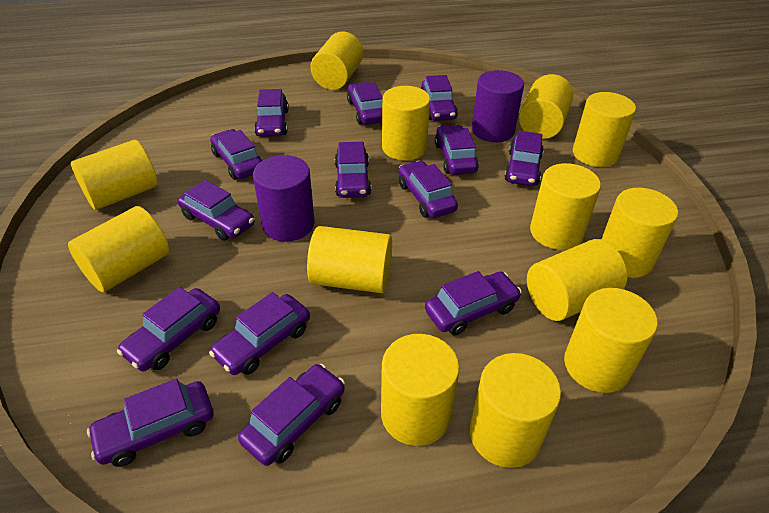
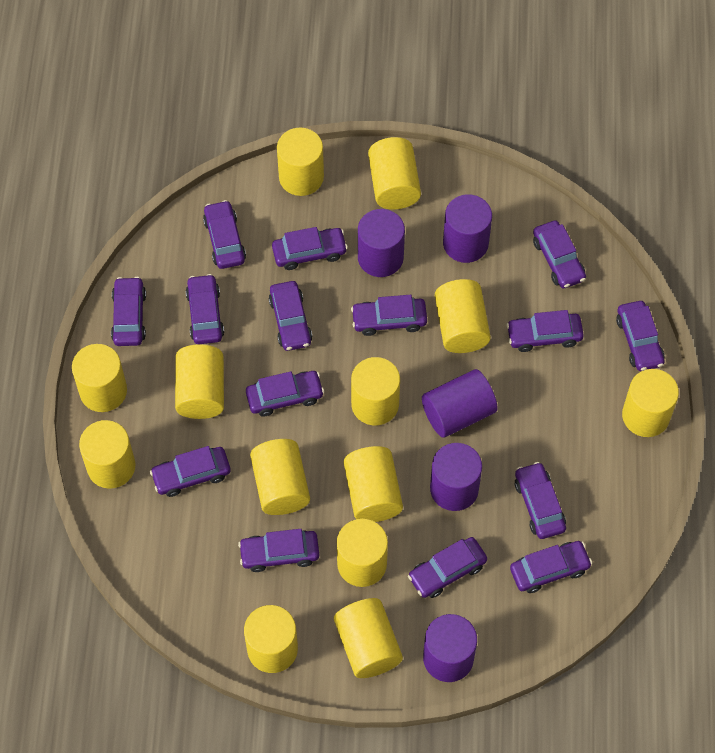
purple car: 14 -> 15
purple cylinder: 2 -> 5

